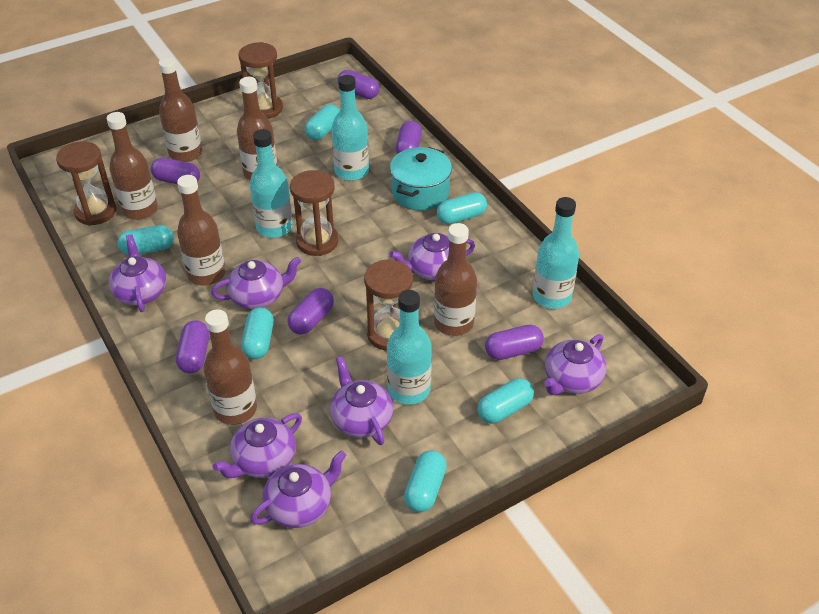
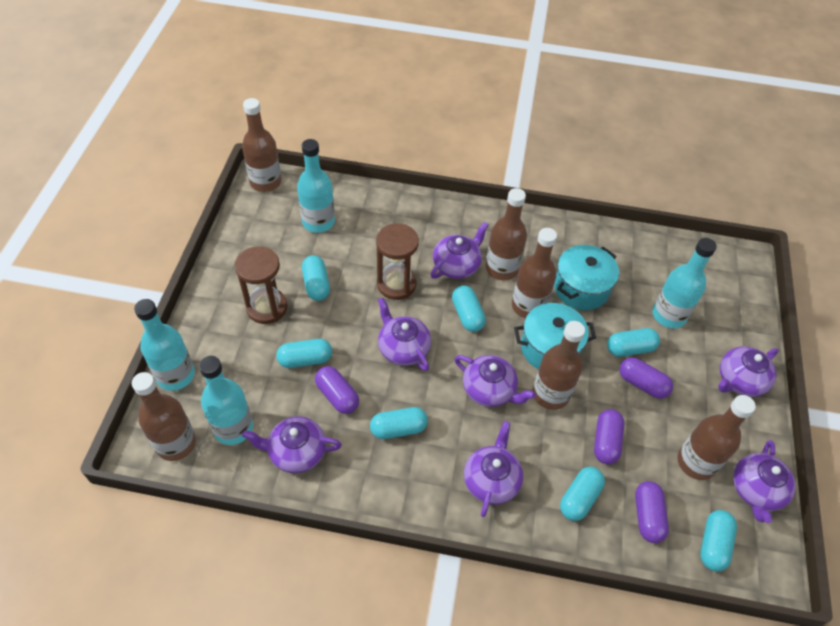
brown hourglass: 4 -> 2
purple capsule: 6 -> 4
turquoise capsule: 6 -> 7
turquoise pot: 1 -> 2

